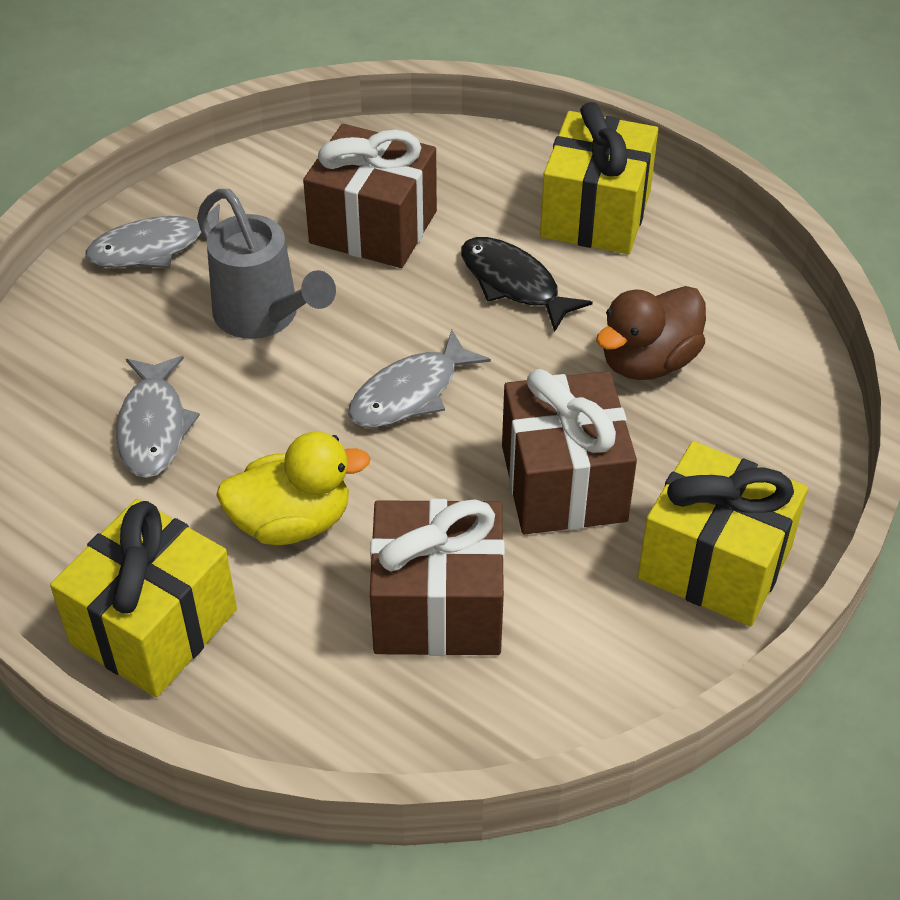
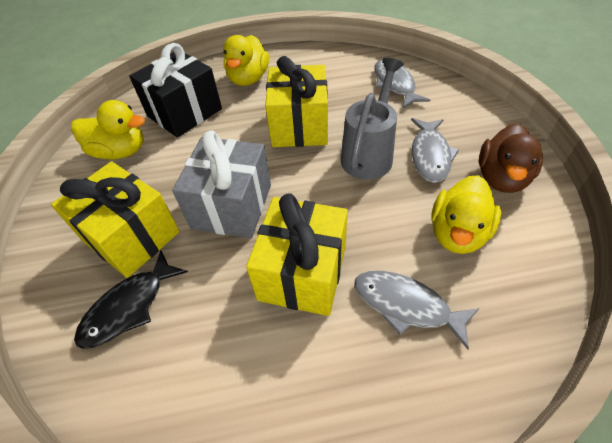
black gift: 0 -> 1
brown gift: 3 -> 0
grey gift: 0 -> 1
yellow duck: 1 -> 3

